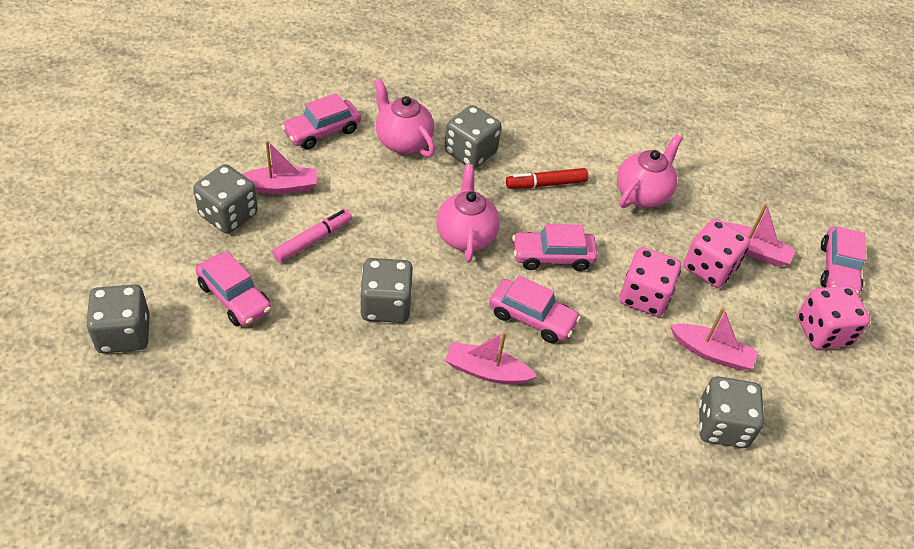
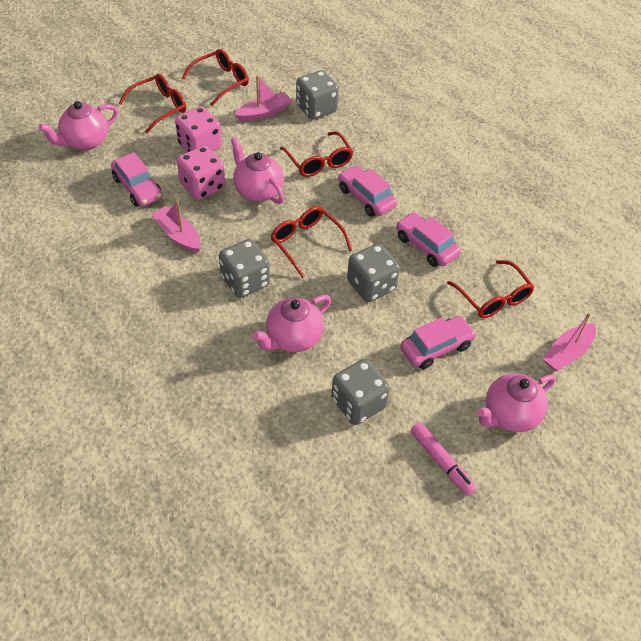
grey dice: 5 -> 4
pink boat: 4 -> 3
pink car: 5 -> 4
pink dice: 3 -> 2
pink teapot: 3 -> 4
red glasses: 0 -> 5
red marker: 1 -> 0

